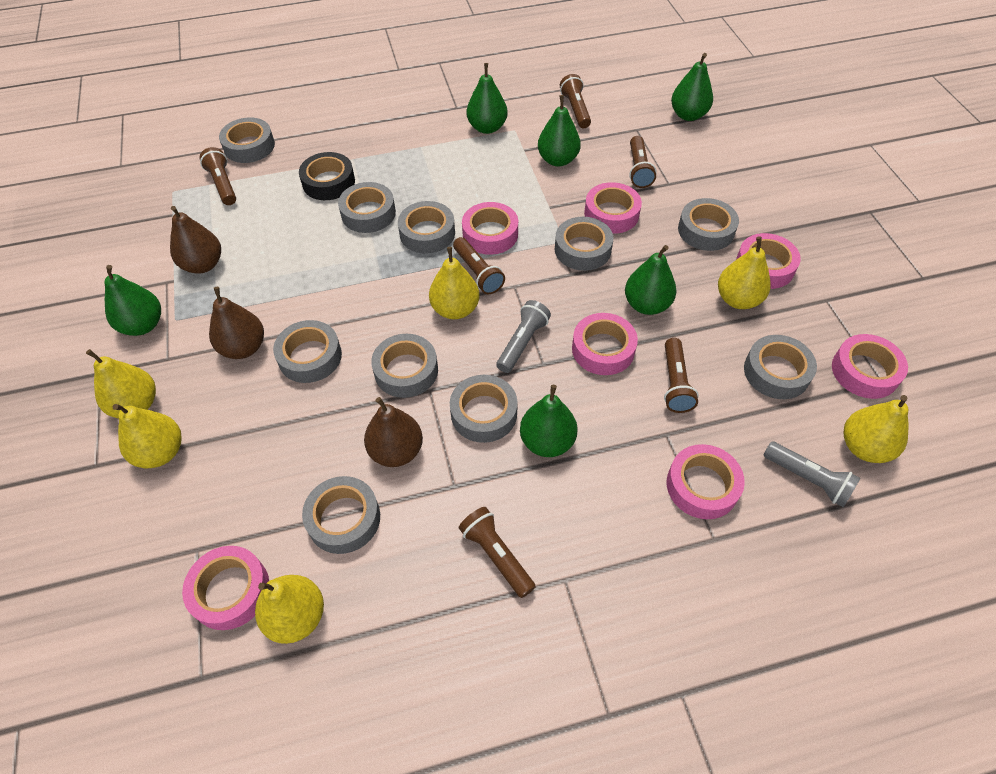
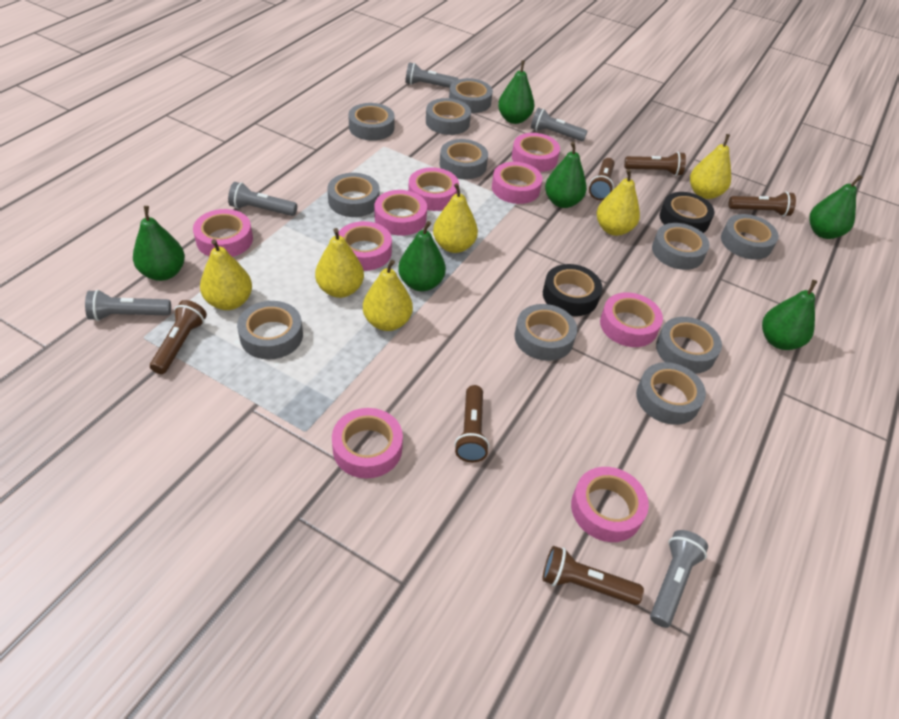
black tape: 1 -> 2
brown pear: 3 -> 0
grey flashlight: 2 -> 5
grey tape: 10 -> 11
pink tape: 7 -> 9

